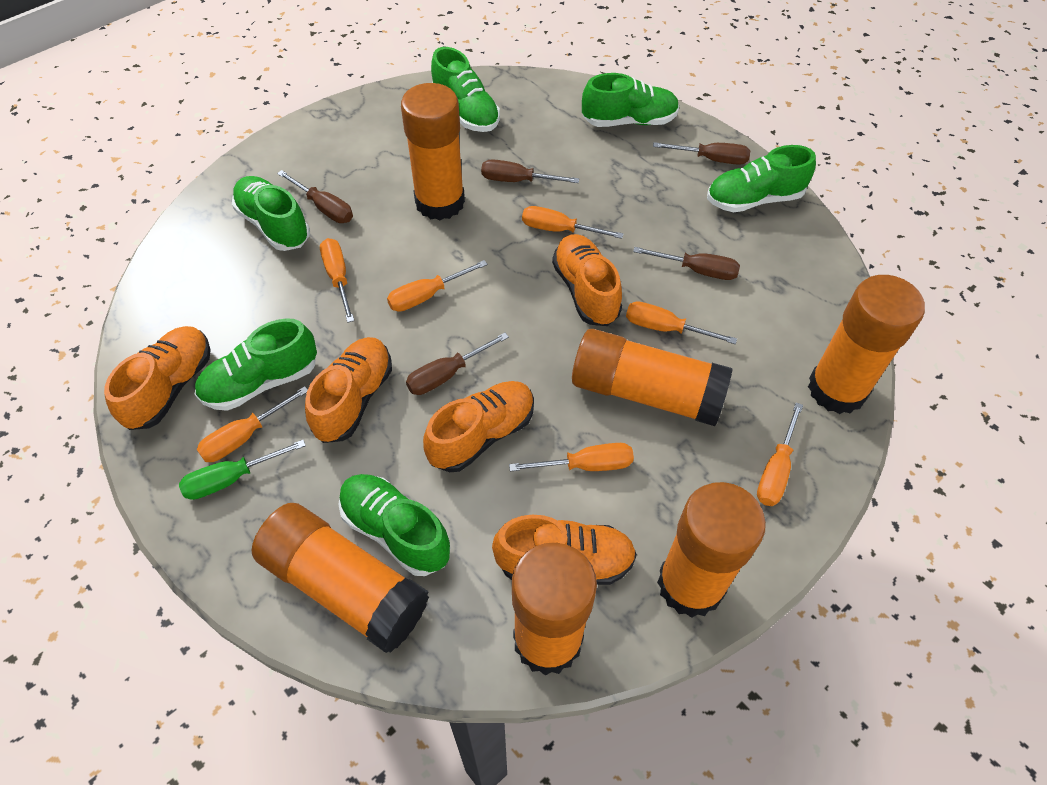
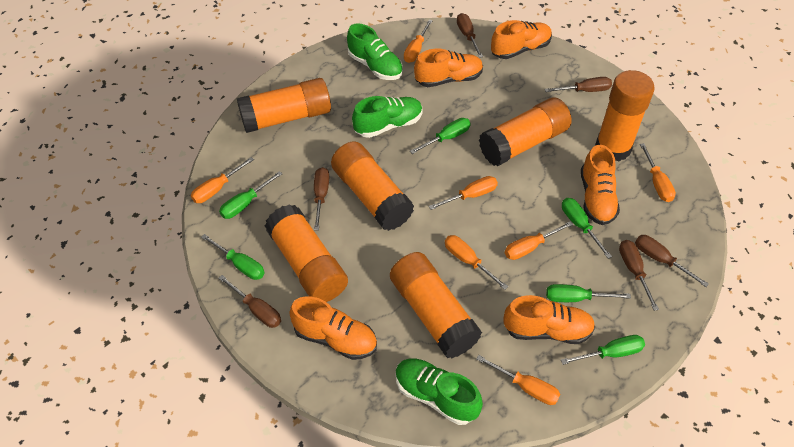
brown screwdriver: 5 -> 6
green screwdriver: 1 -> 6
green shoe: 6 -> 3

